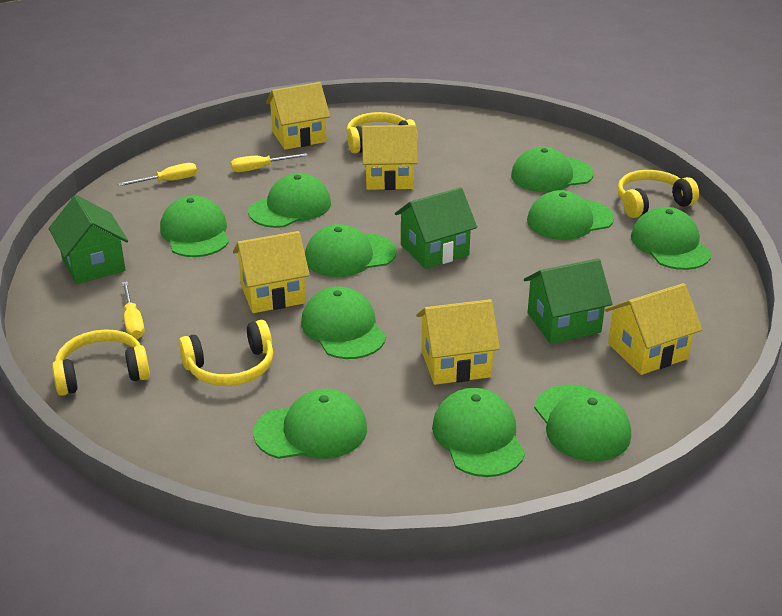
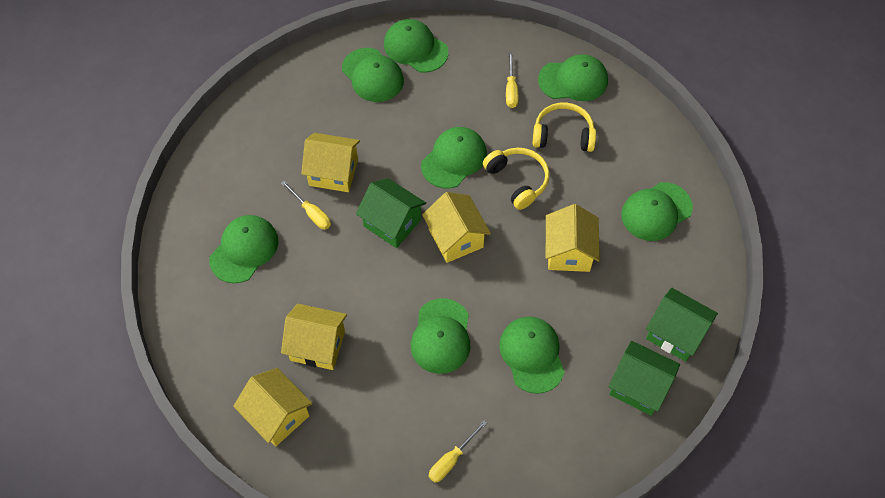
green cap: 10 -> 8
yellow headphones: 4 -> 2

